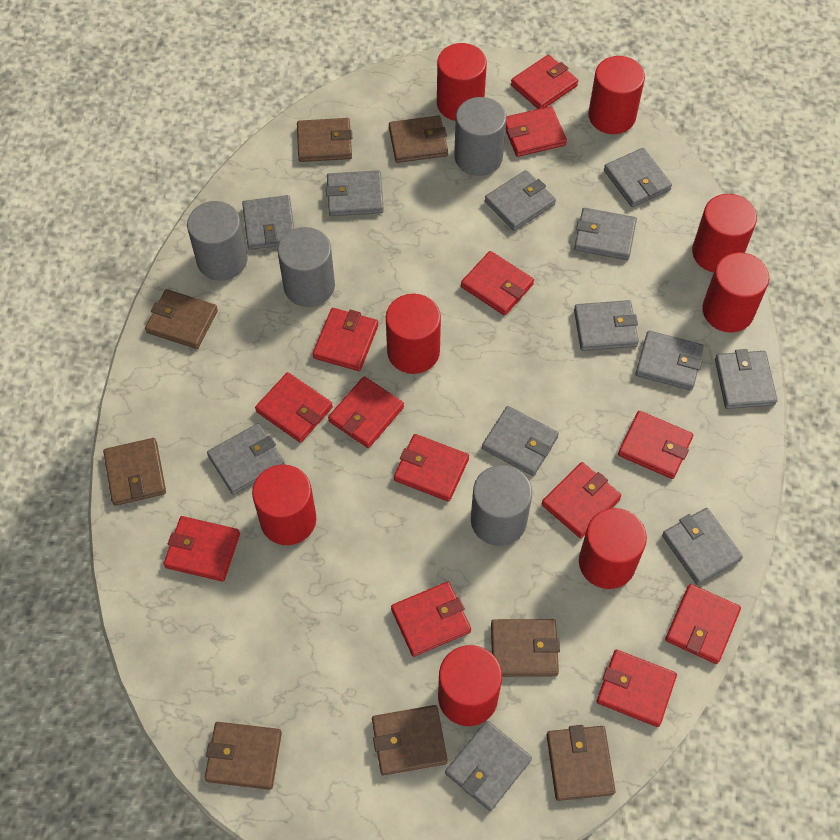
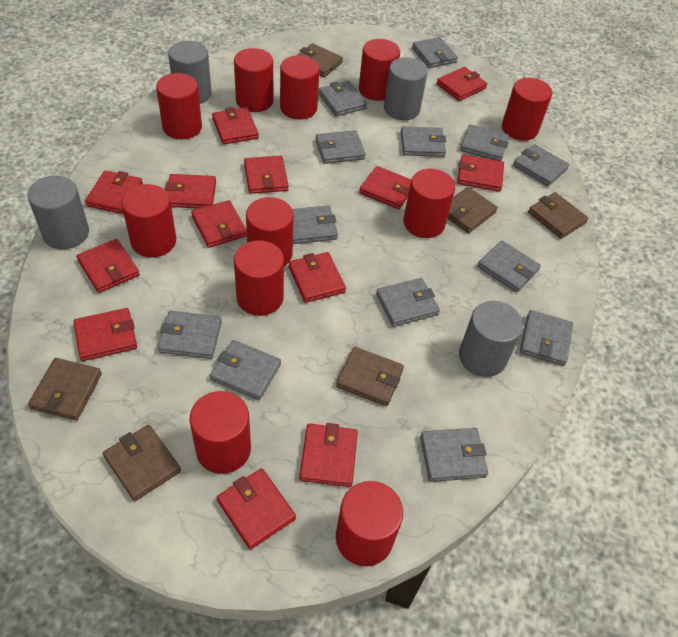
brown wallet: 8 -> 6
grey wallet: 12 -> 13
red cylinder: 8 -> 11

